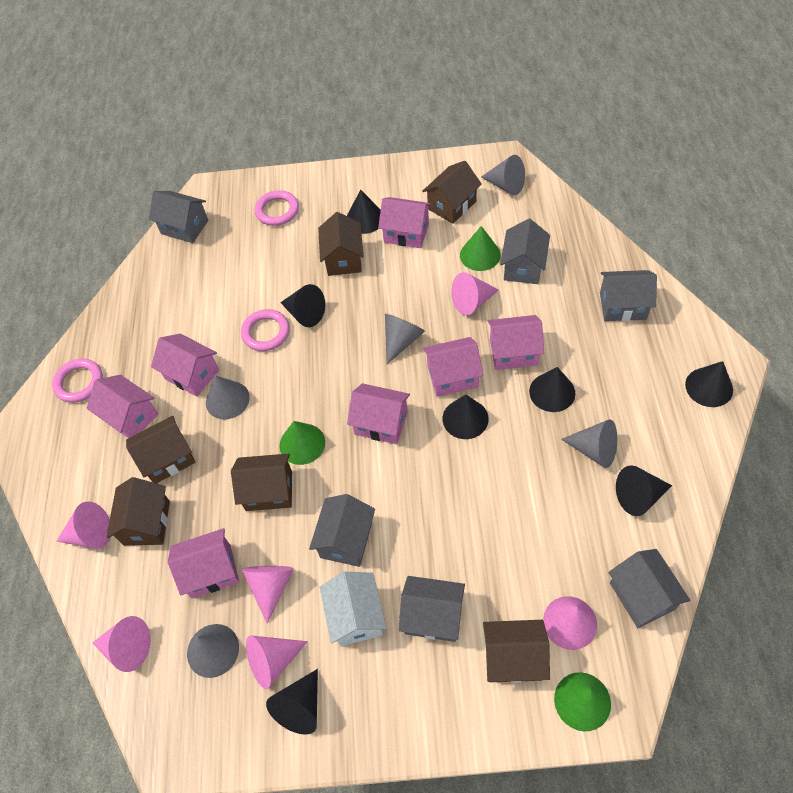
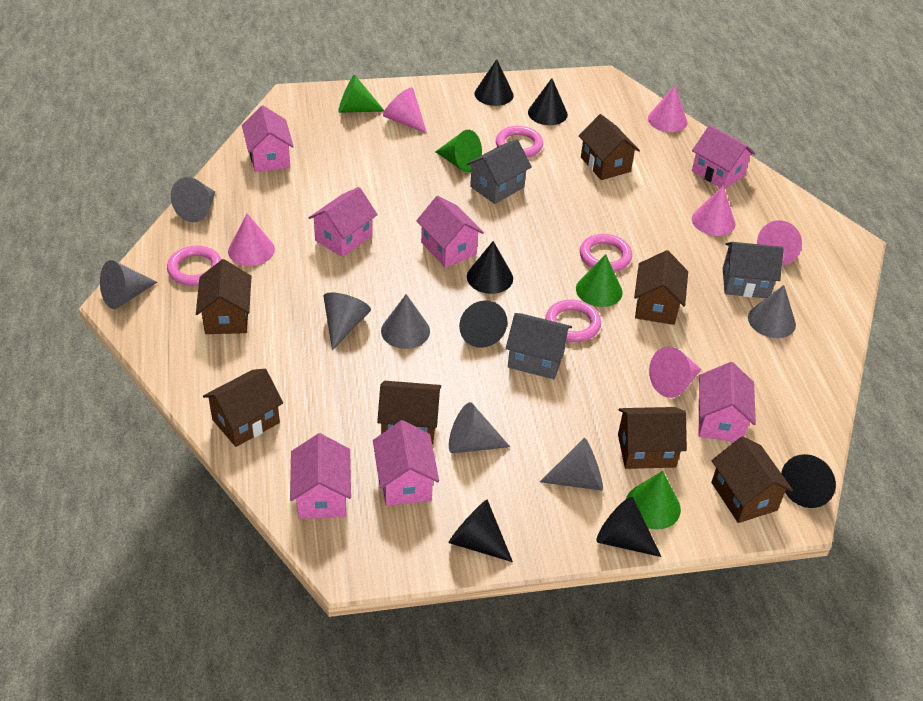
brown house: 6 -> 7
green cone: 3 -> 4
grey cone: 5 -> 7
grey house: 6 -> 3
pink ring: 3 -> 4
white house: 1 -> 0

